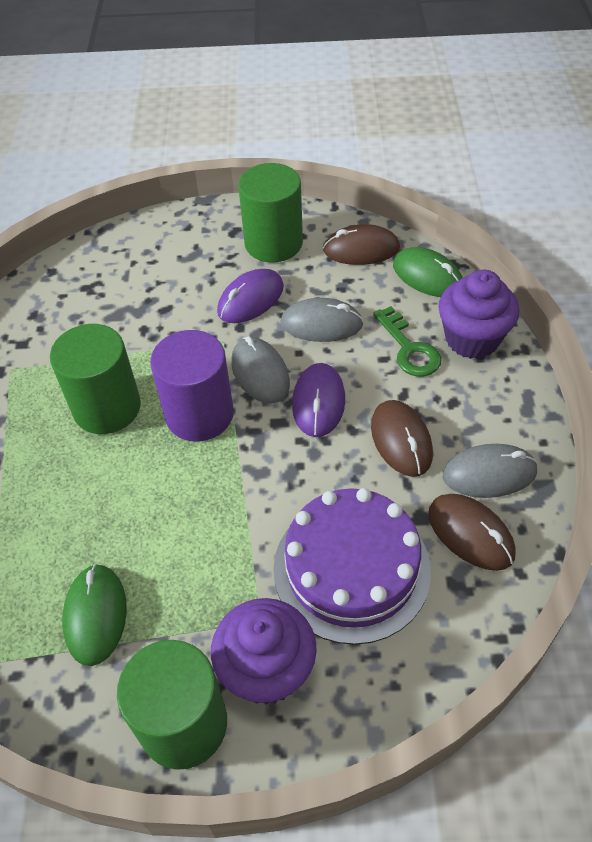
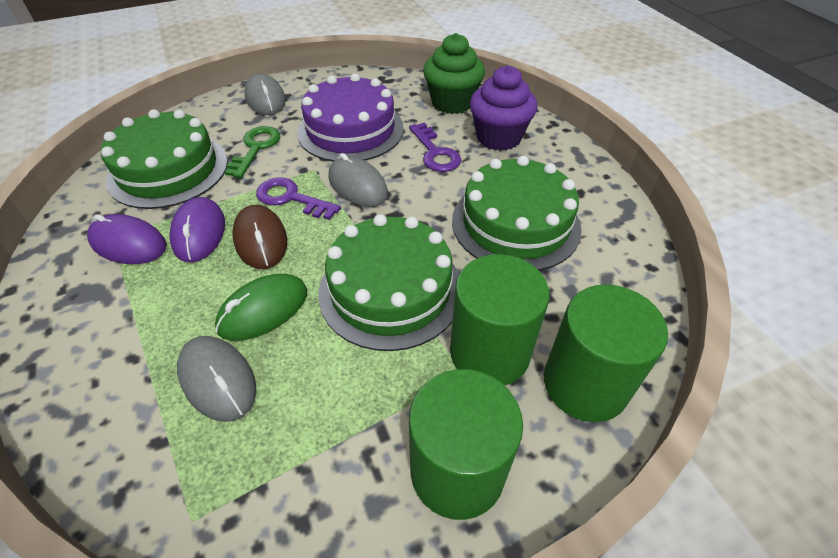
brown mouse: 3 -> 1
green cake: 0 -> 3
green cupcake: 0 -> 1
green mouse: 2 -> 1
purple cupcake: 2 -> 1
purple cylinder: 1 -> 0
purple key: 0 -> 2

